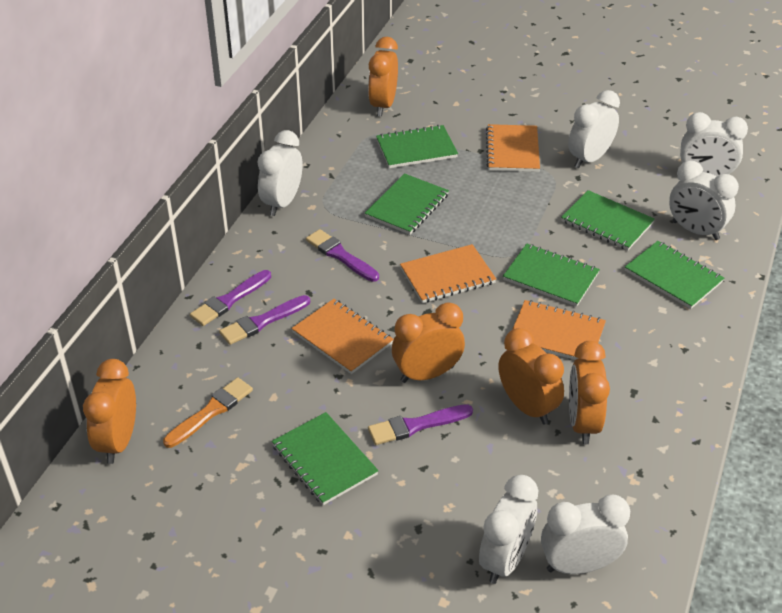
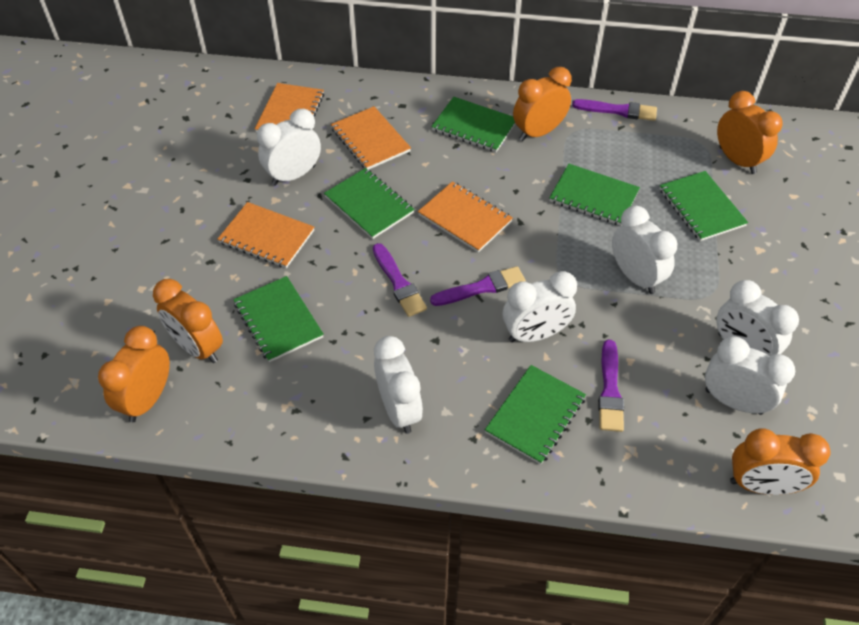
orange brush: 1 -> 0

